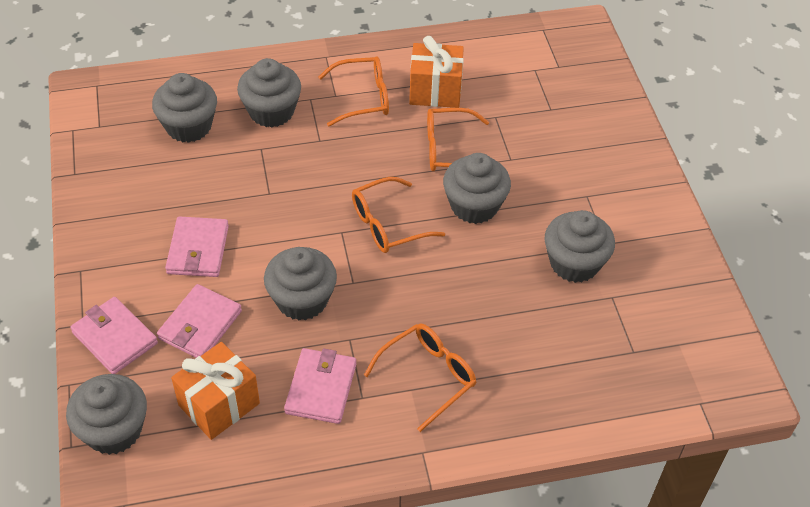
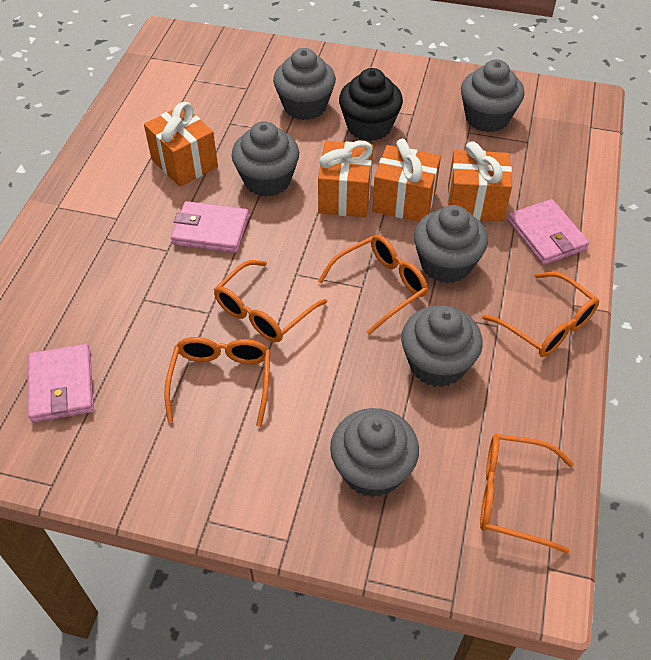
black cupcake: 0 -> 1
orange gift: 2 -> 4
orange glasses: 4 -> 5
pink wallet: 4 -> 3

